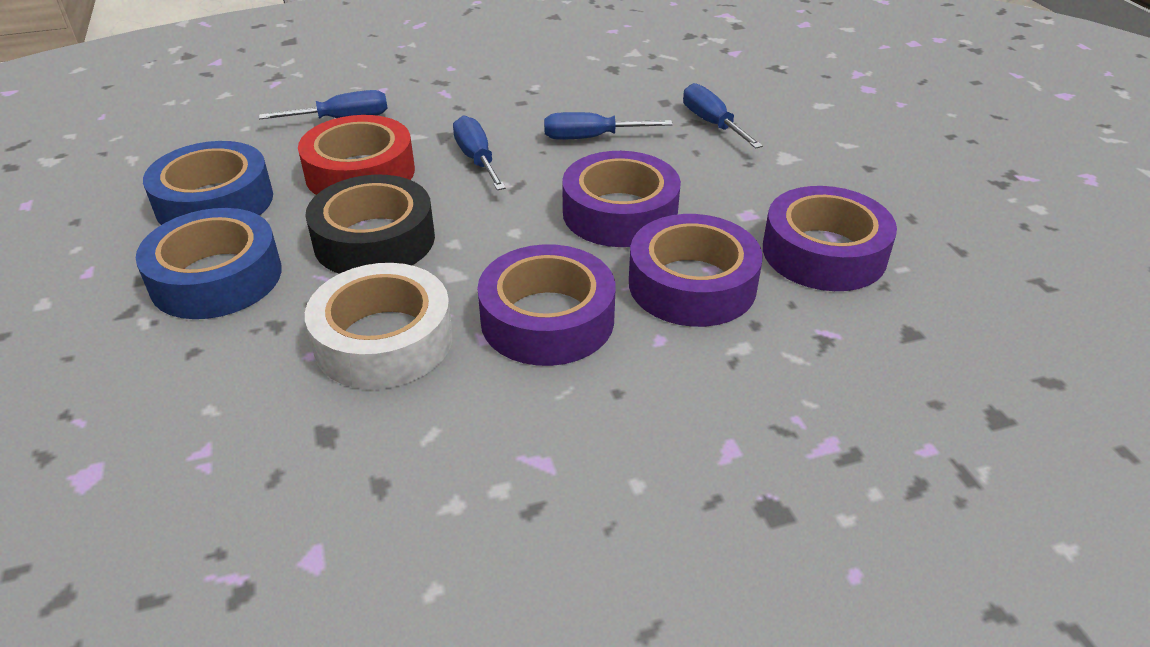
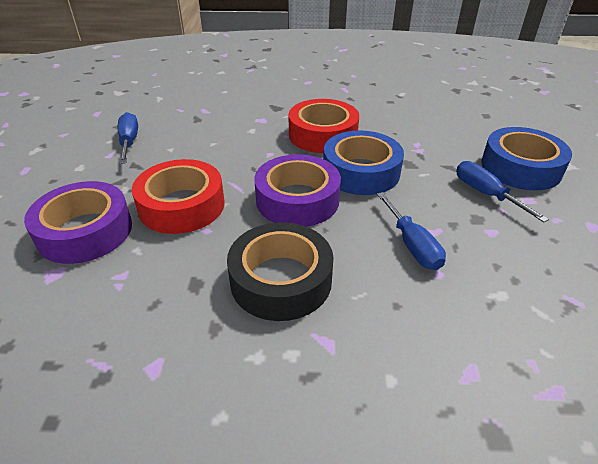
blue screwdriver: 4 -> 3
purple tape: 4 -> 2
red tape: 1 -> 2
white tape: 1 -> 0

